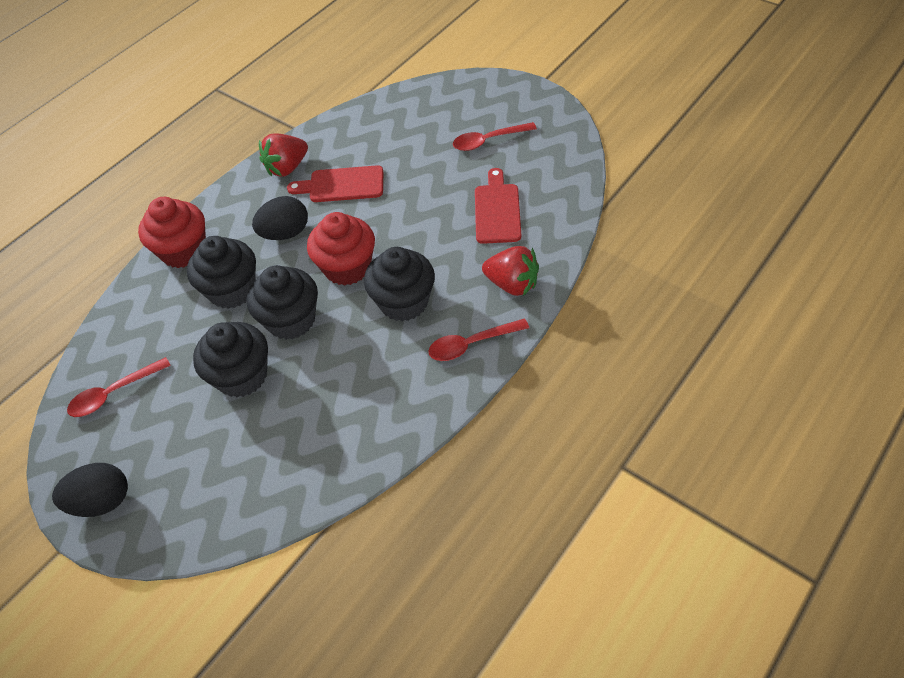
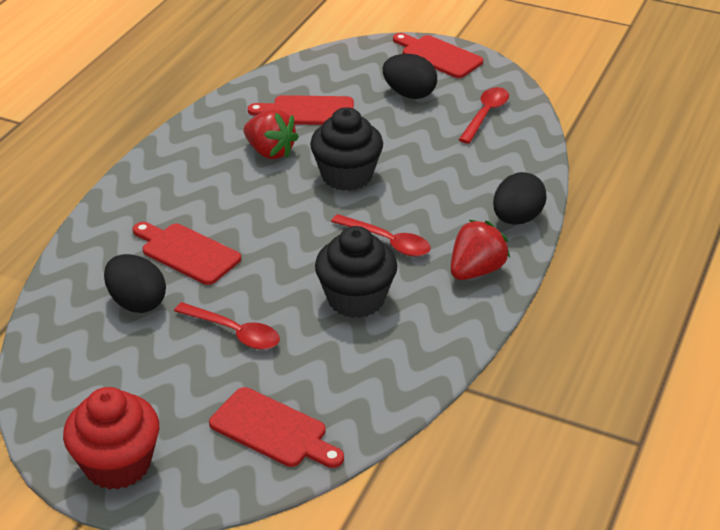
black cupcake: 4 -> 2
black egg: 2 -> 3
red cupcake: 2 -> 1
red cutting board: 2 -> 4

